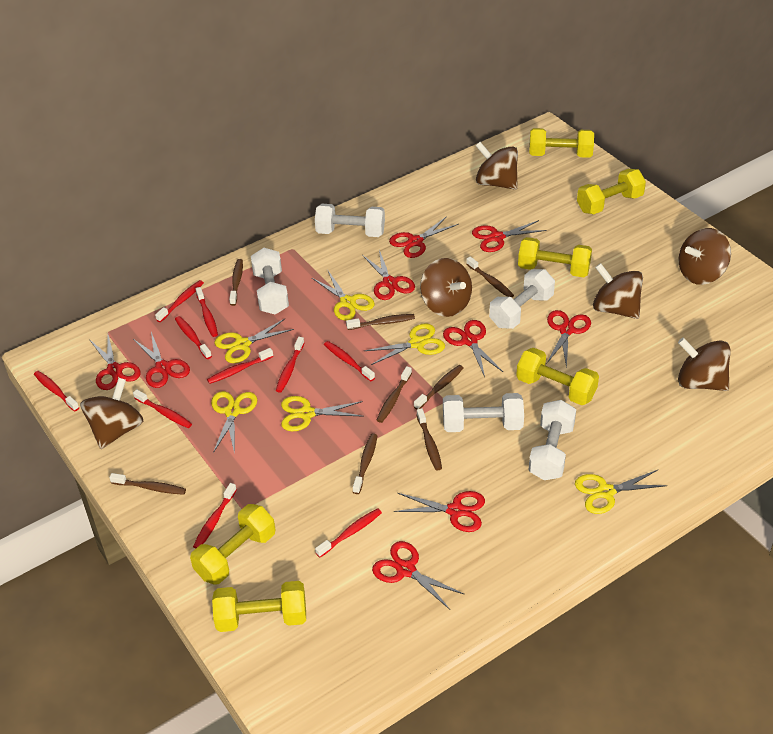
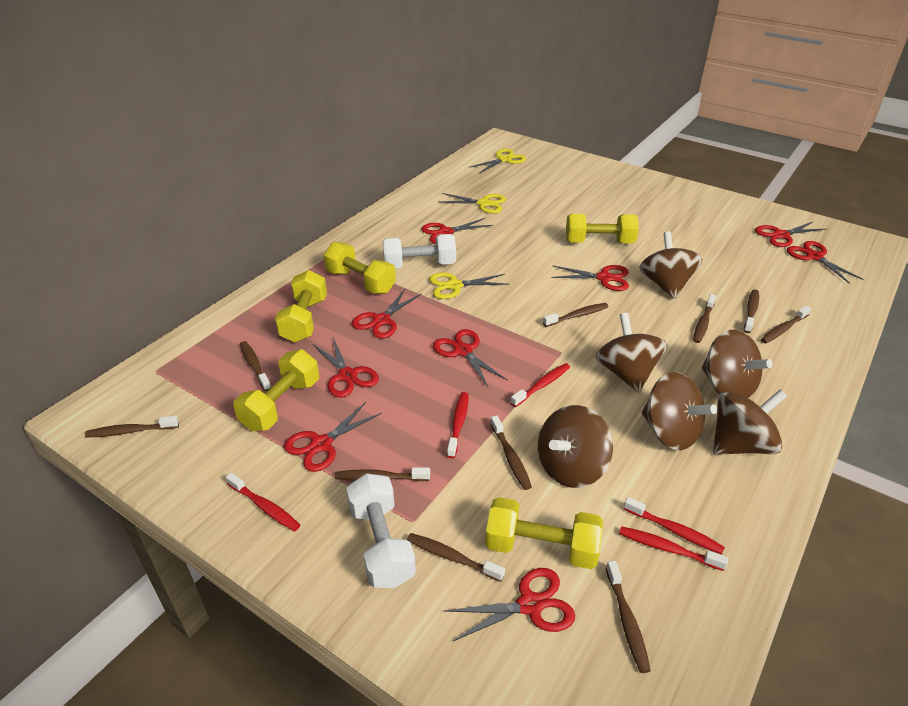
brown toothbrush: 8 -> 10
red toothbrush: 10 -> 5
white dumbbell: 5 -> 2
yellow dumbbell: 6 -> 5
yellow scissors: 6 -> 3

